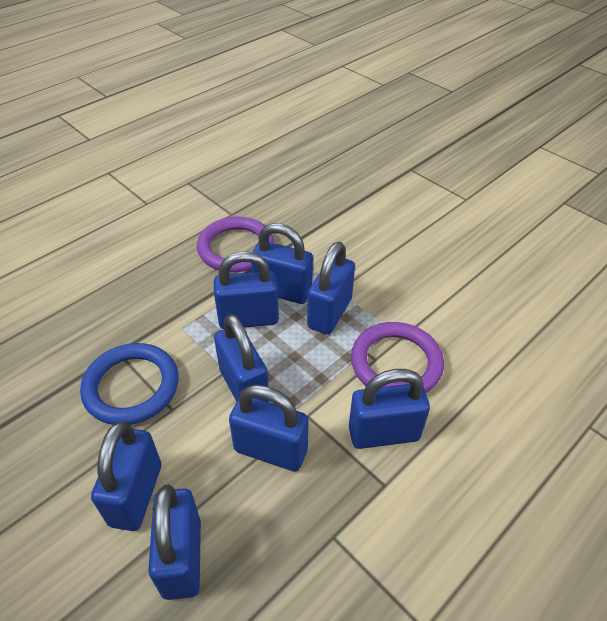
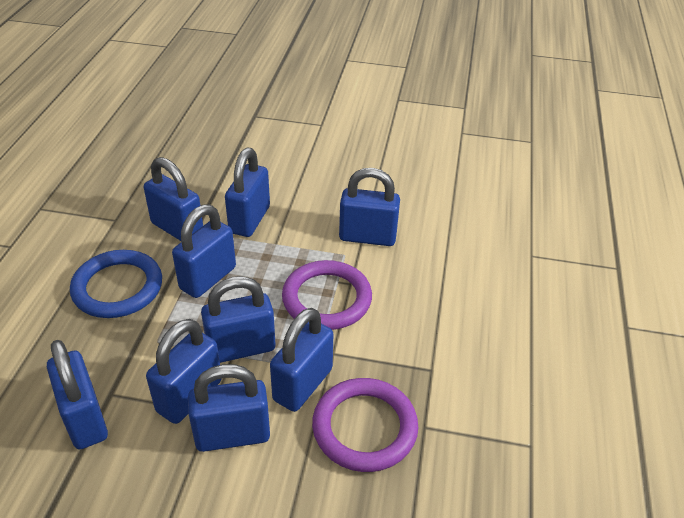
blue padlock: 8 -> 9

